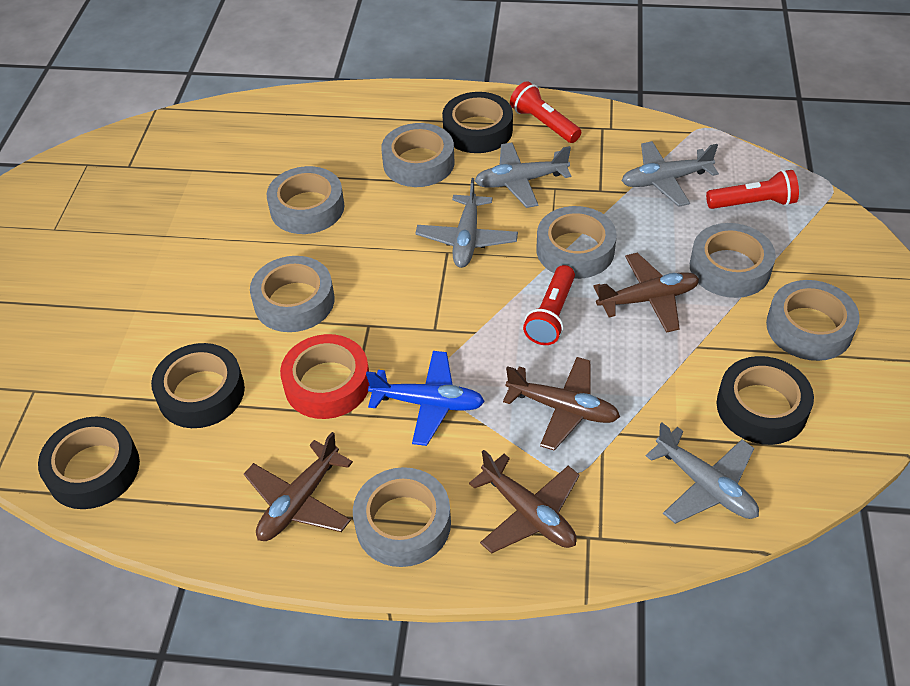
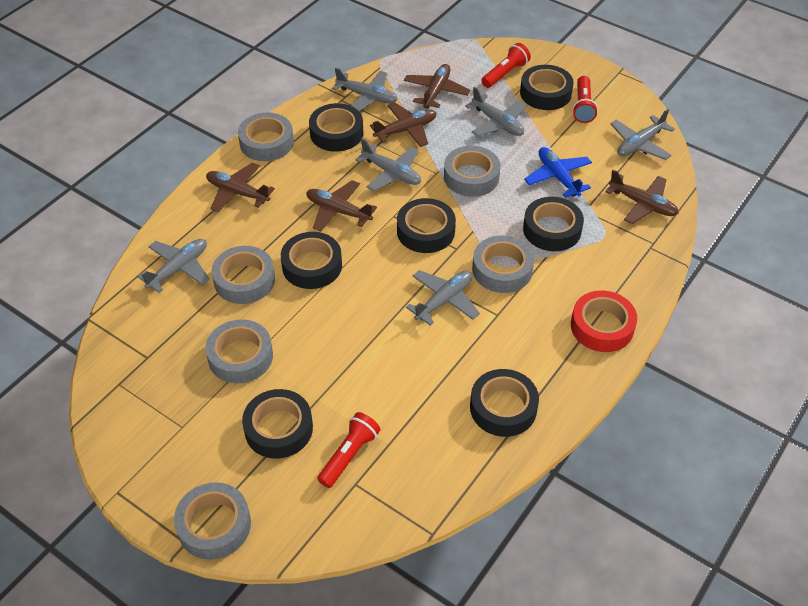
black tape: 4 -> 7
brown plane: 4 -> 5
grey plane: 4 -> 6
grey tape: 7 -> 6

